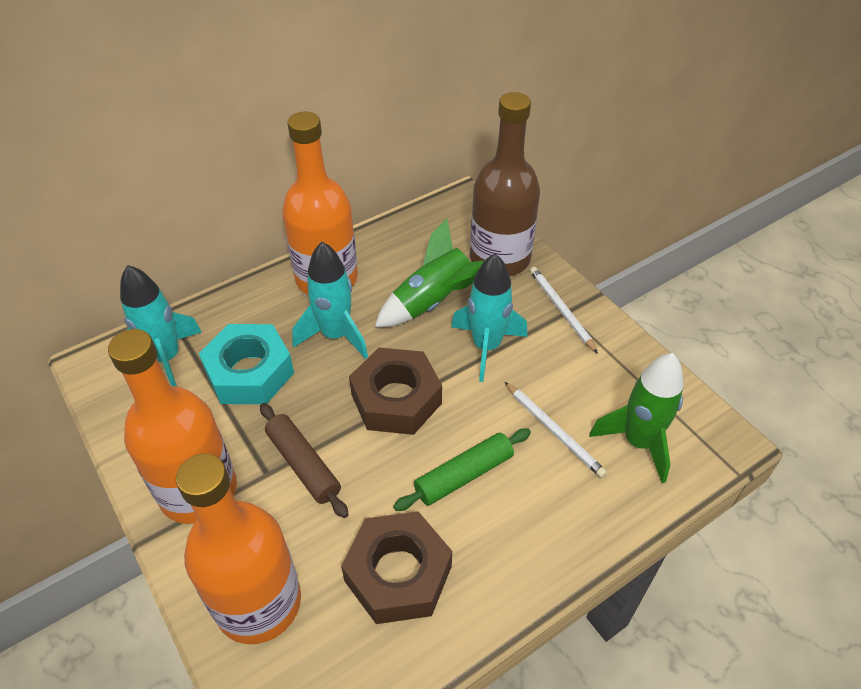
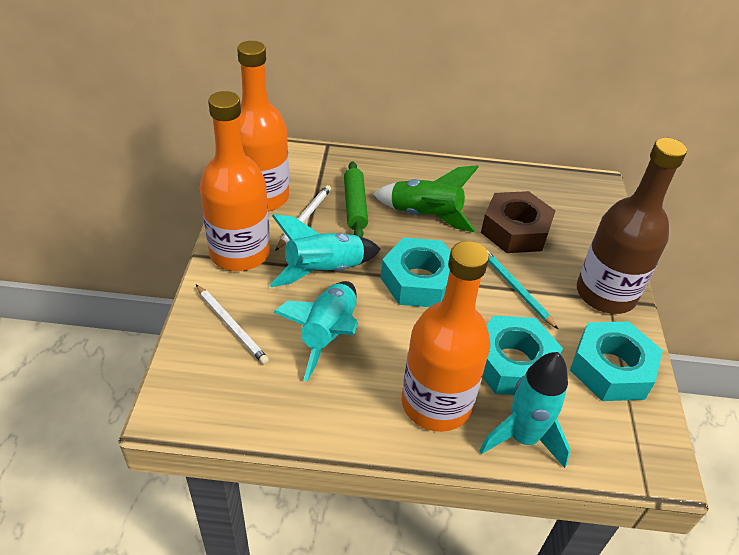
brown nut: 2 -> 1
brown rolling pin: 1 -> 0
green rocket: 2 -> 1
turquoise nut: 1 -> 3
turquoise pencil: 0 -> 1

